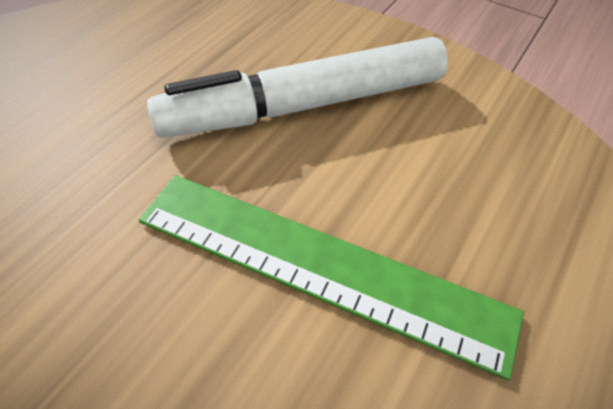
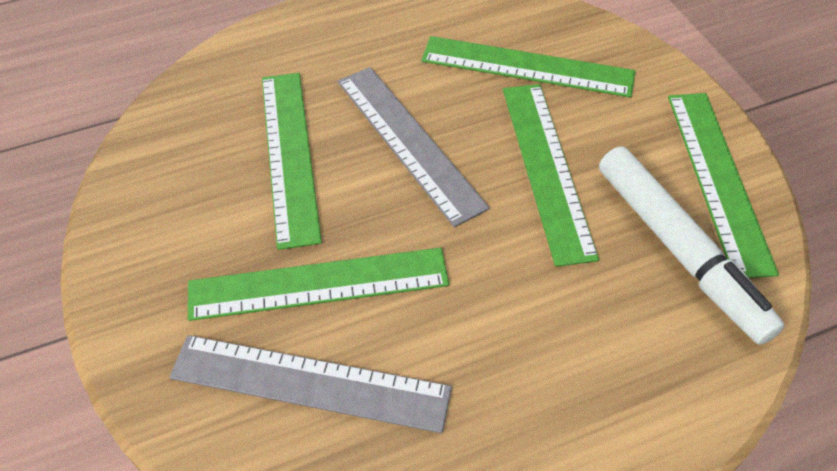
green ruler: 1 -> 5
grey ruler: 0 -> 2

